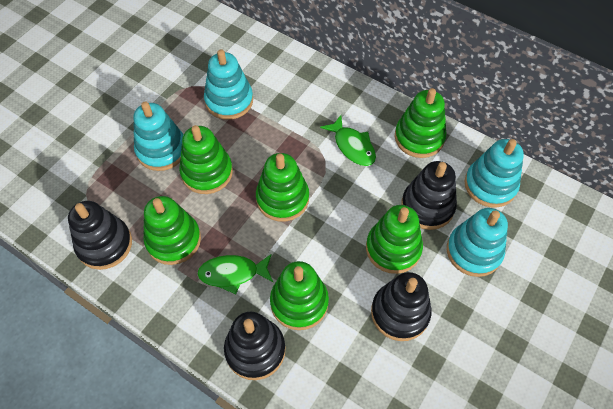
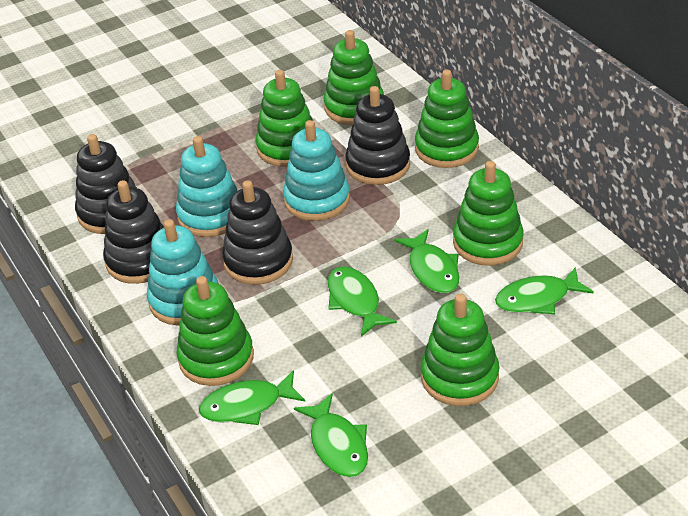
green fish: 2 -> 5
turquoise stacking toy: 4 -> 3

